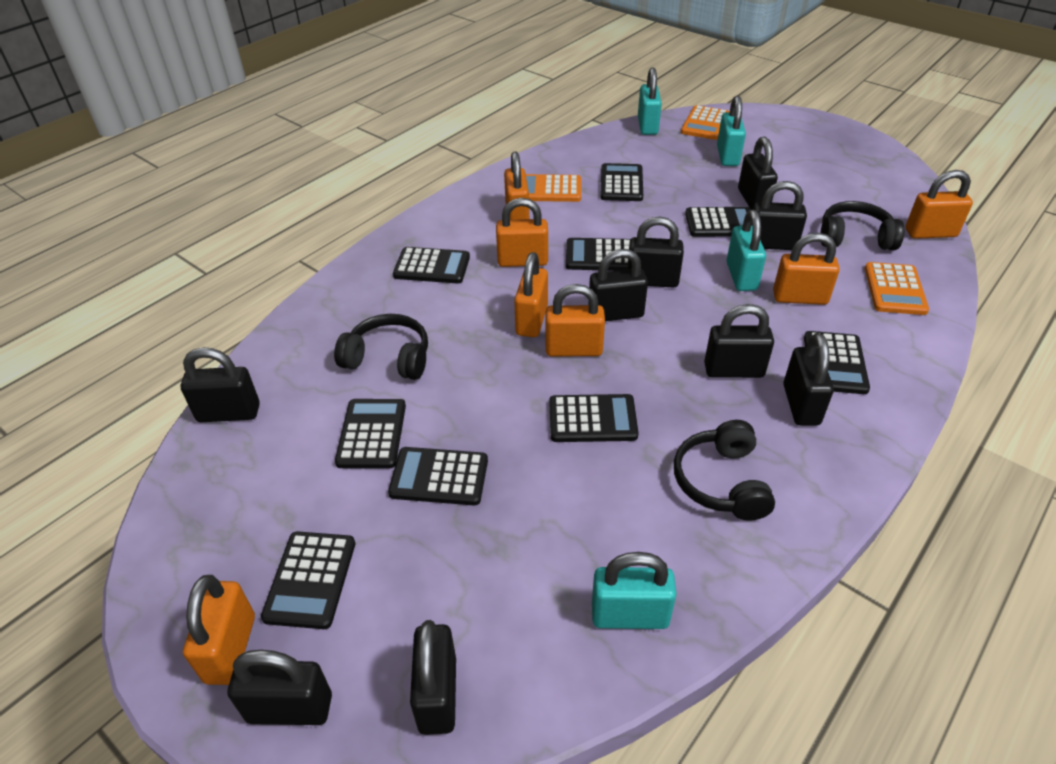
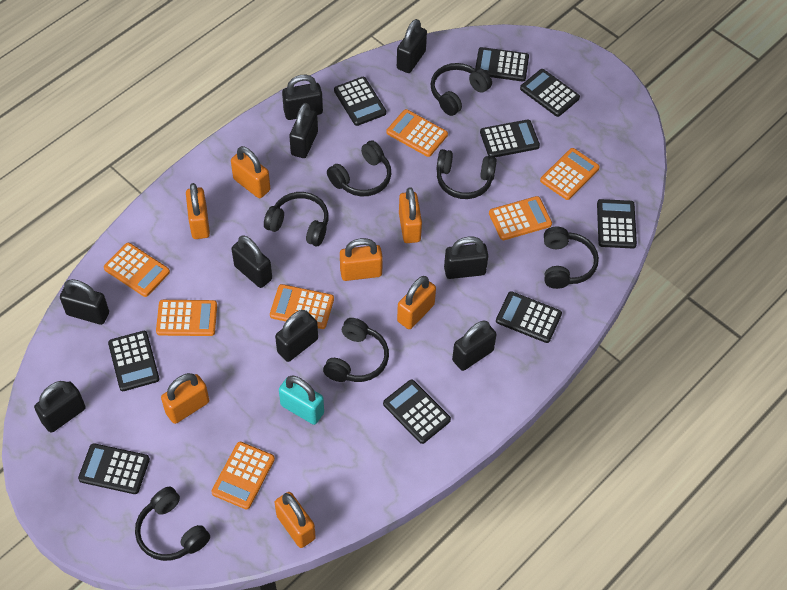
black headphones: 3 -> 7
orange calculator: 3 -> 7
turquoise padlock: 4 -> 1

